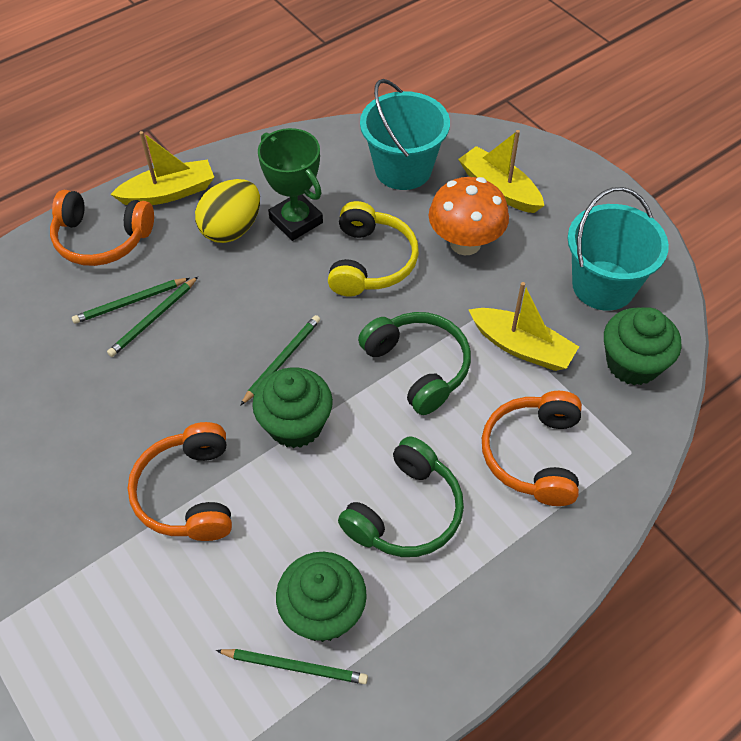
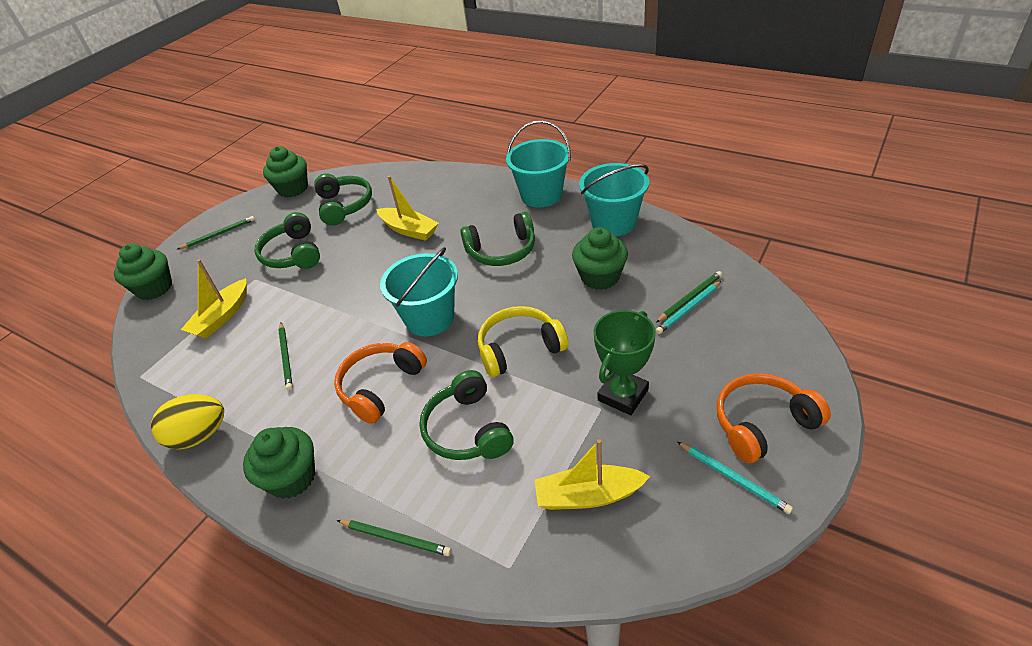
green cupcake: 3 -> 4
green headphones: 2 -> 4
orange headphones: 3 -> 2
orange mushroom: 1 -> 0
turquoise bucket: 2 -> 3
turquoise pencil: 0 -> 2

